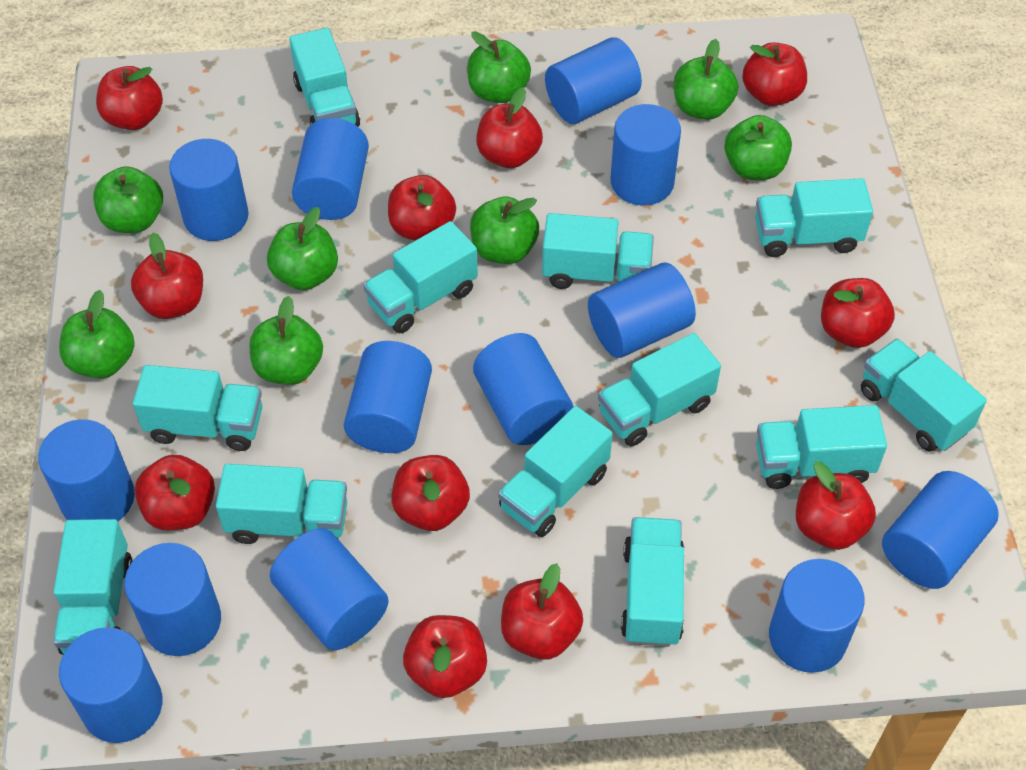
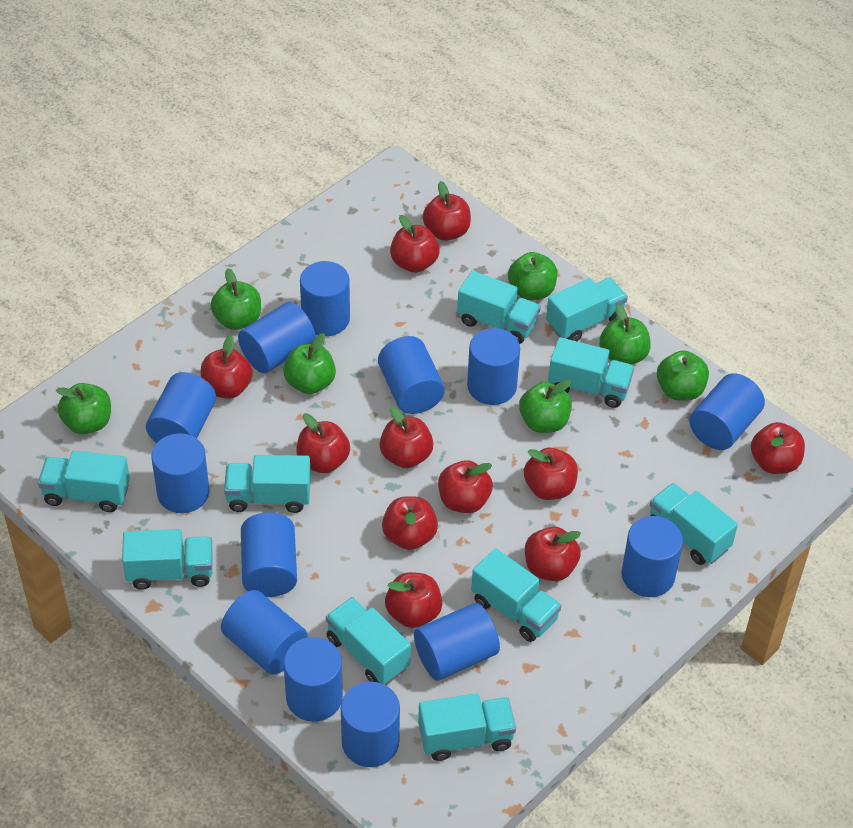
green apple: 8 -> 7
turquoise truck: 12 -> 10

